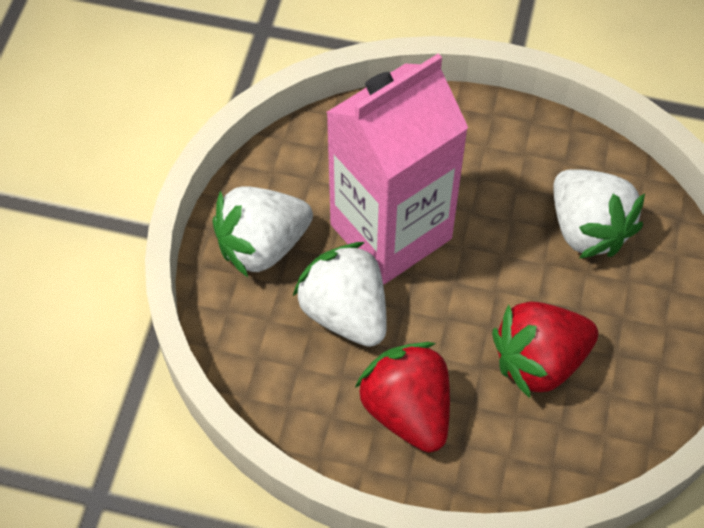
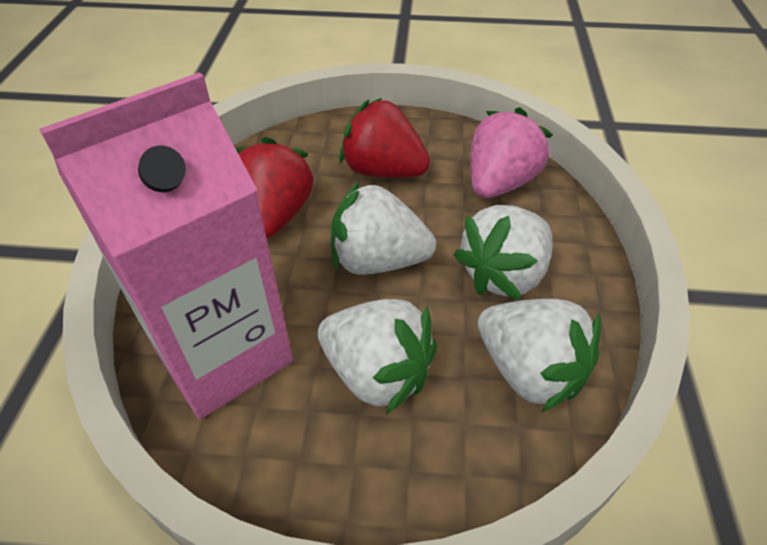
pink strawberry: 0 -> 1
white strawberry: 3 -> 4

